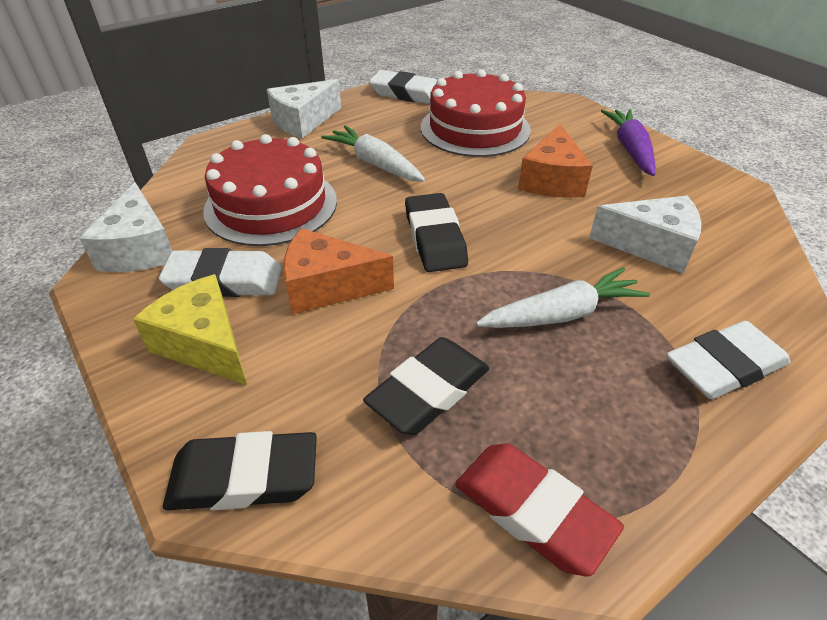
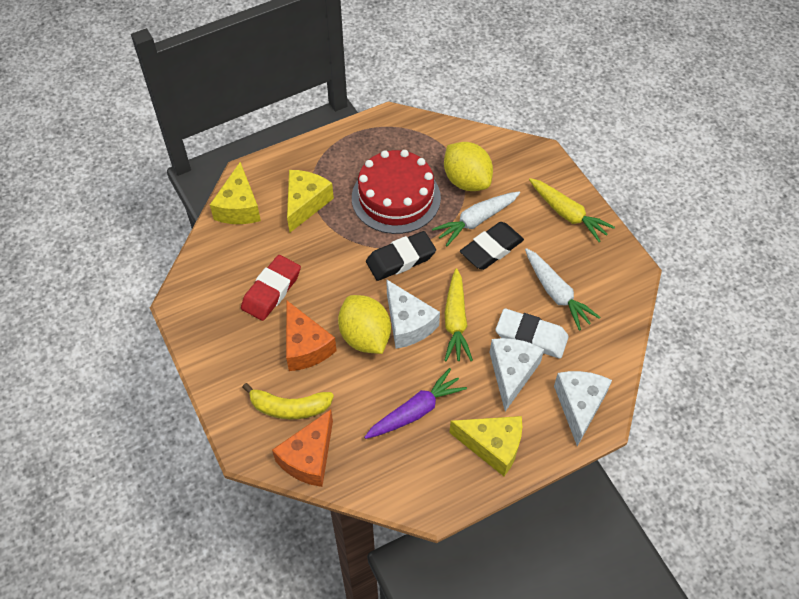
black eraser: 3 -> 2
red cake: 2 -> 1
white eraser: 3 -> 1
yellow banana: 0 -> 1
yellow carrot: 0 -> 2
yellow cheese: 1 -> 3
yellow lemon: 0 -> 2

